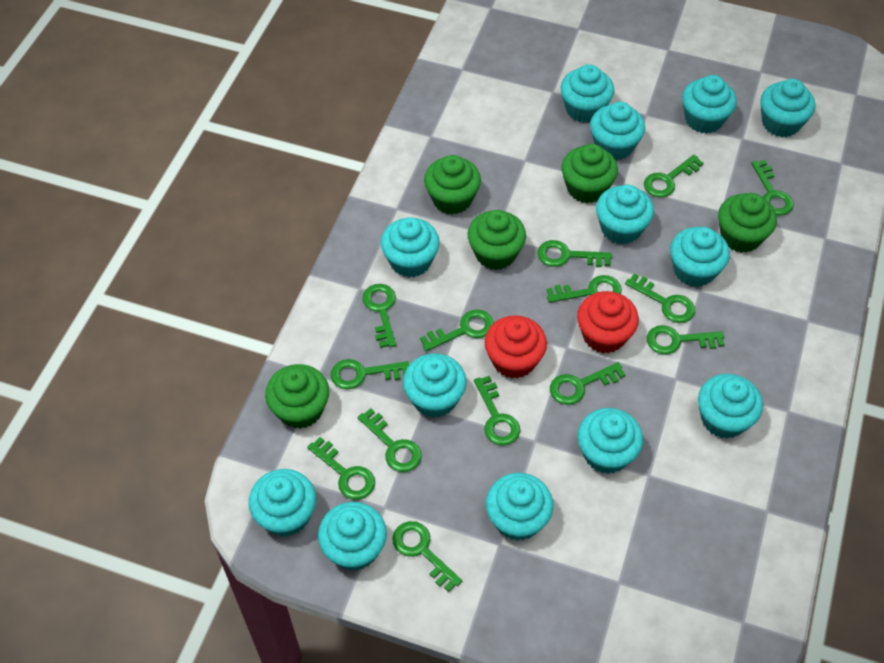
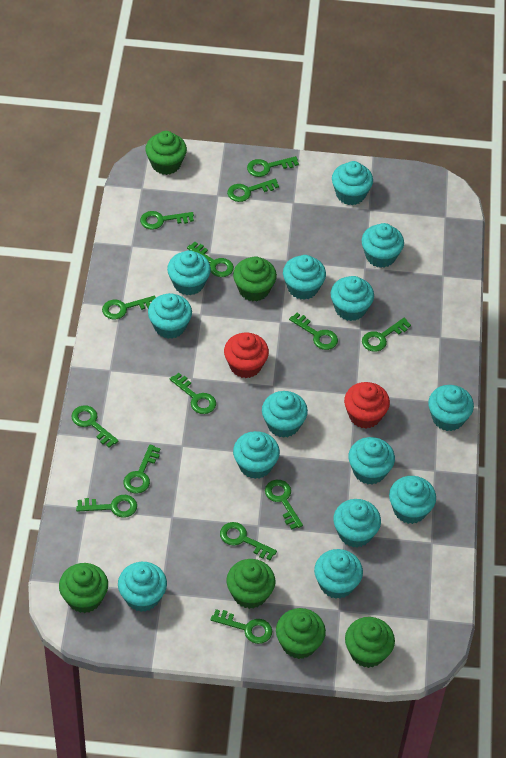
green cupcake: 5 -> 6
turquoise cupcake: 13 -> 14

